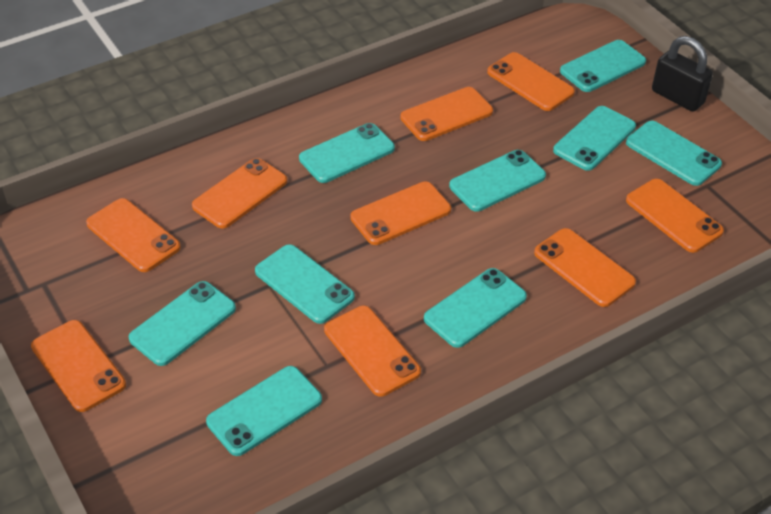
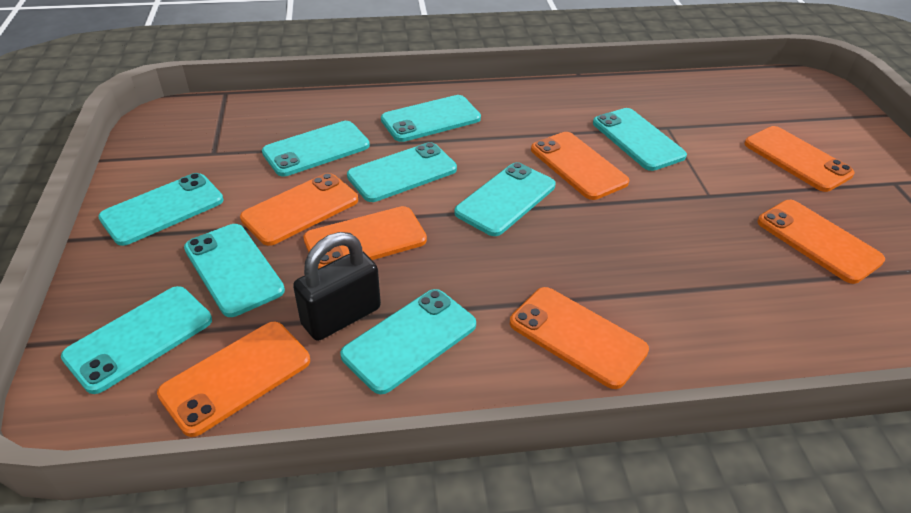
orange phone: 9 -> 7

